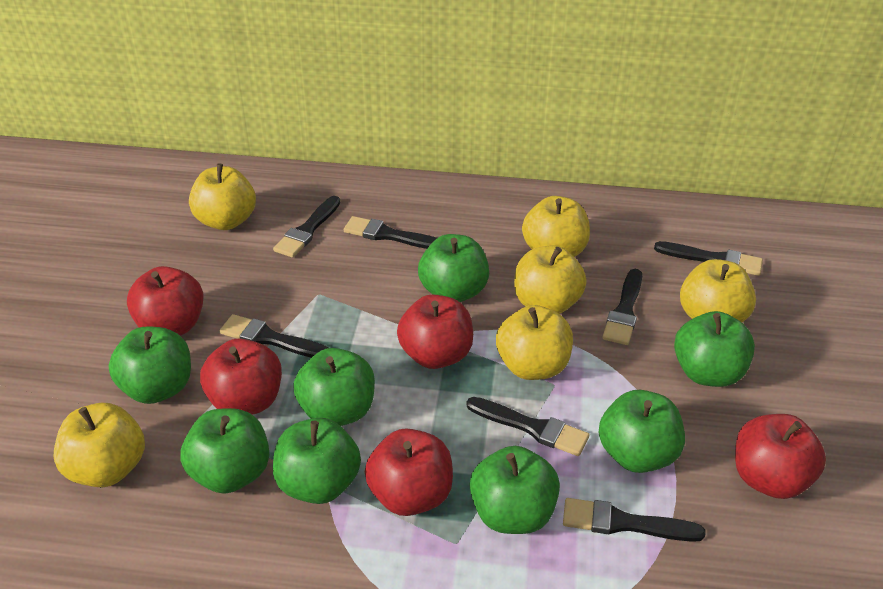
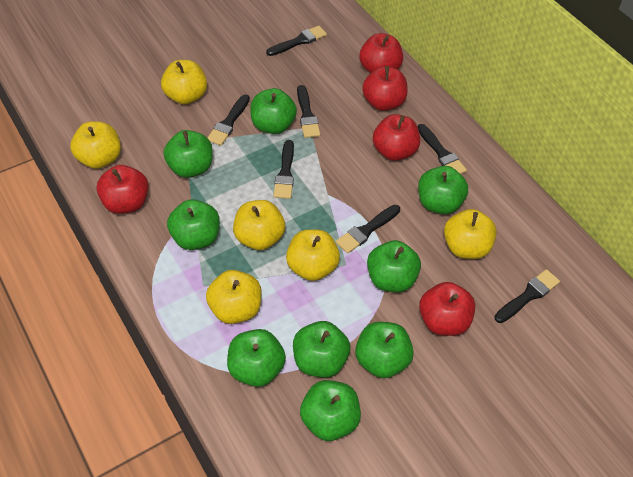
green apple: 8 -> 9

